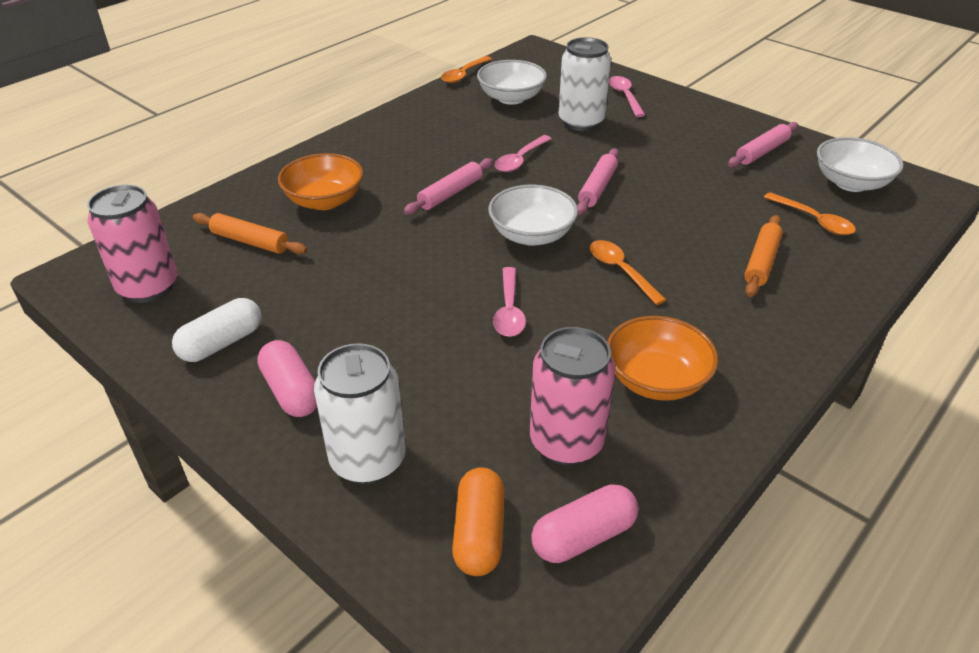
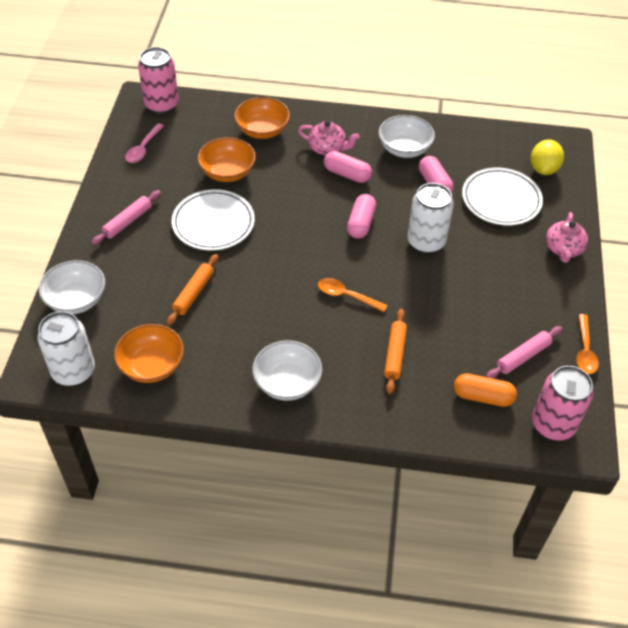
orange bowl: 2 -> 3
orange spoon: 3 -> 2
pink capsule: 2 -> 3
pink rolling pin: 3 -> 2
pink spoon: 3 -> 1
pink teapot: 0 -> 2
white capsule: 1 -> 0
white plate: 0 -> 2
yellow lemon: 0 -> 1

